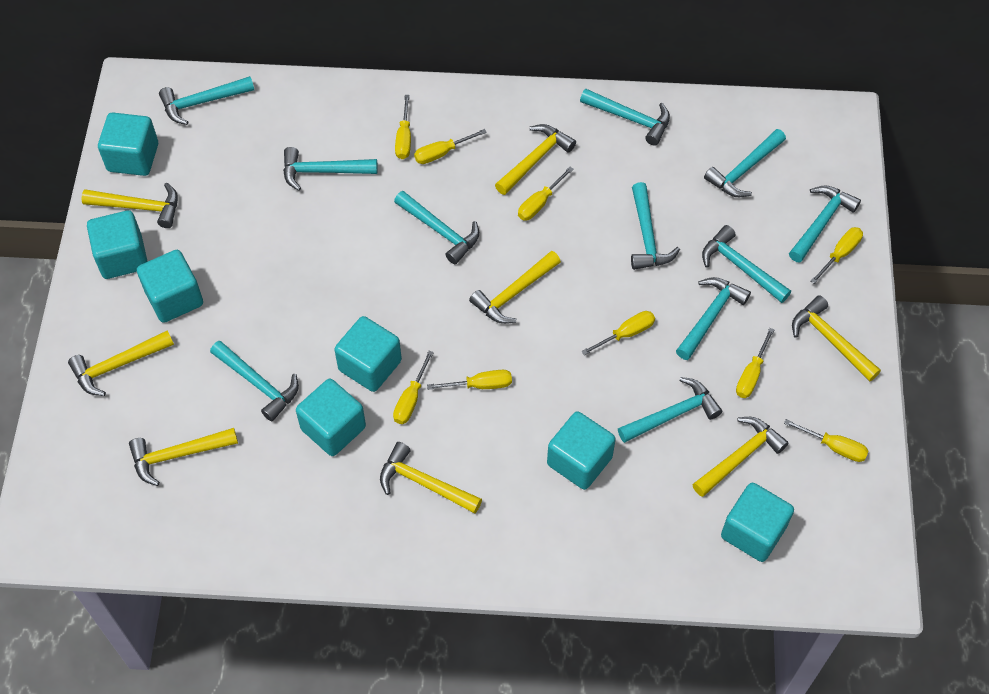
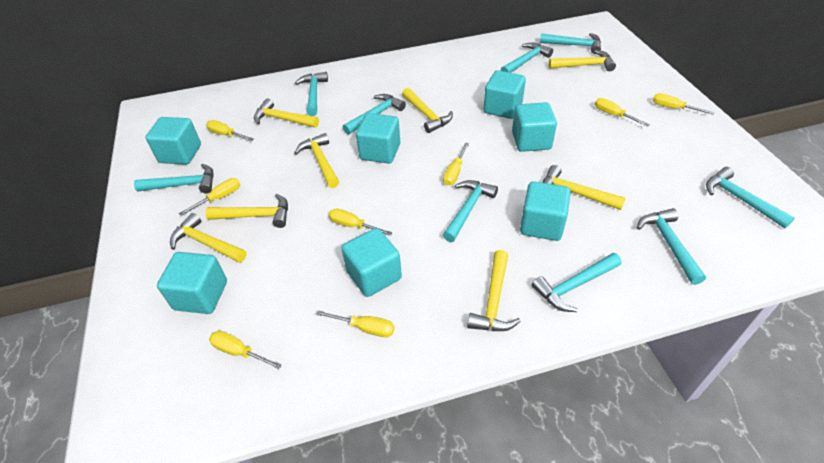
turquoise hammer: 11 -> 9
yellow screwdriver: 9 -> 8

